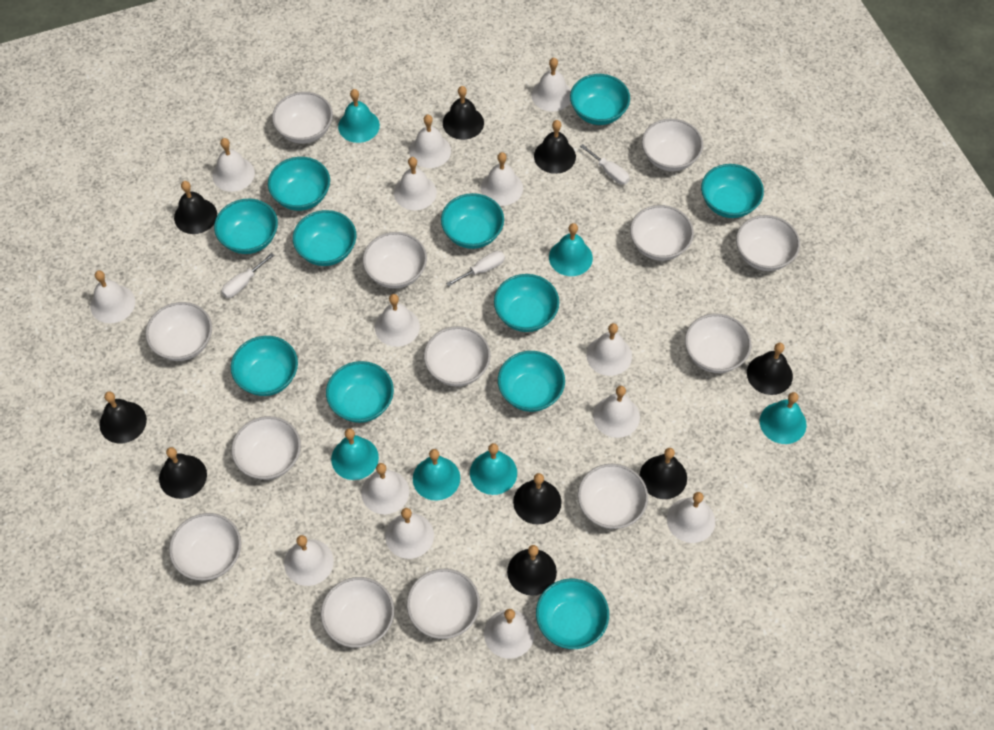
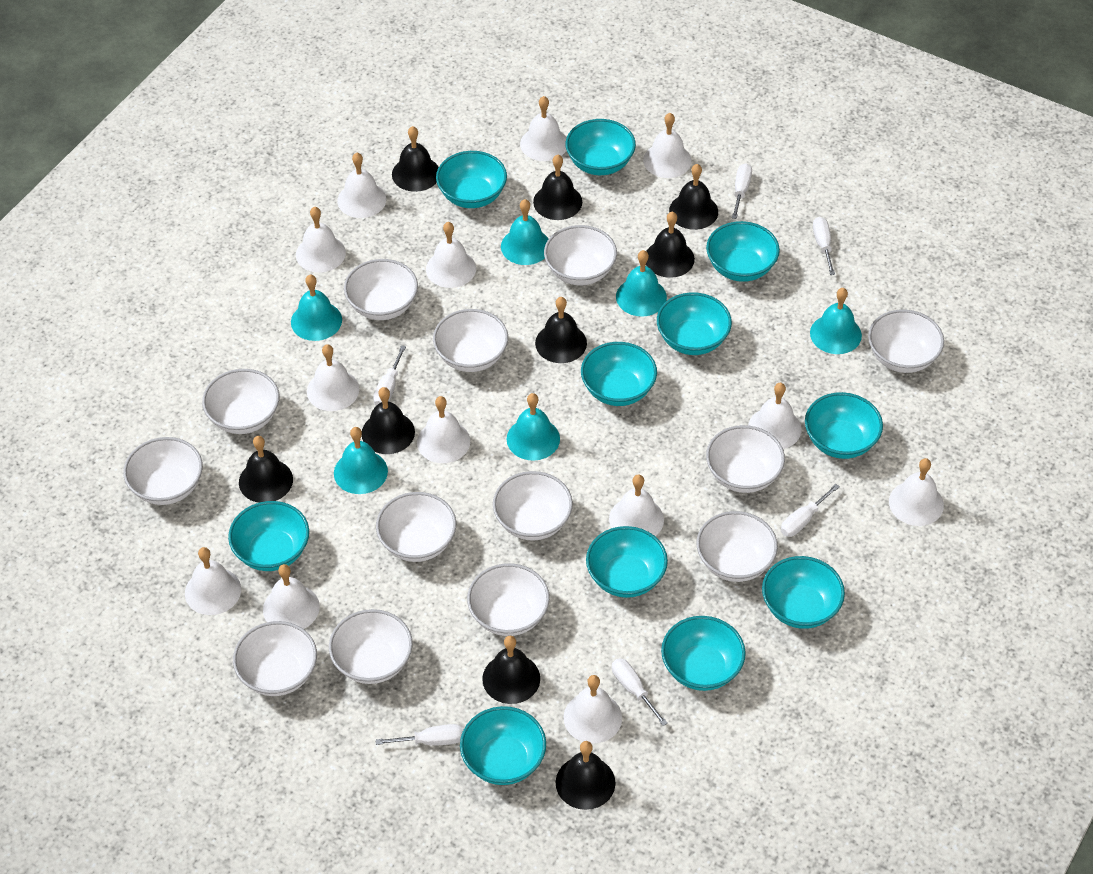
white bell: 14 -> 13
white screwdriver: 3 -> 6

